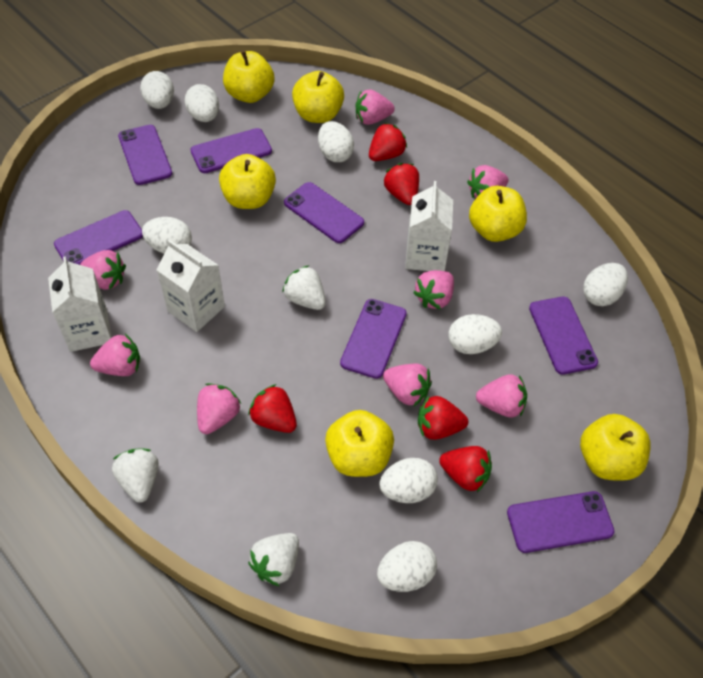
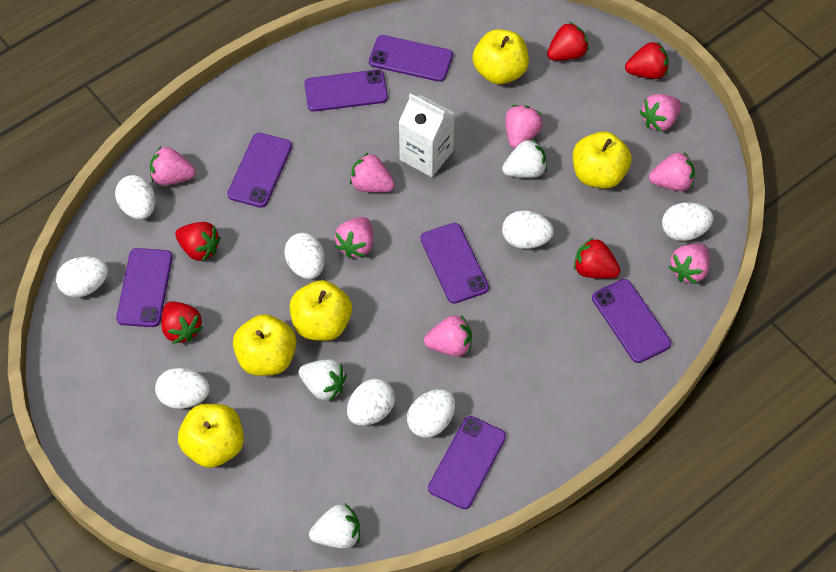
white carton: 3 -> 1
yellow apple: 6 -> 5

